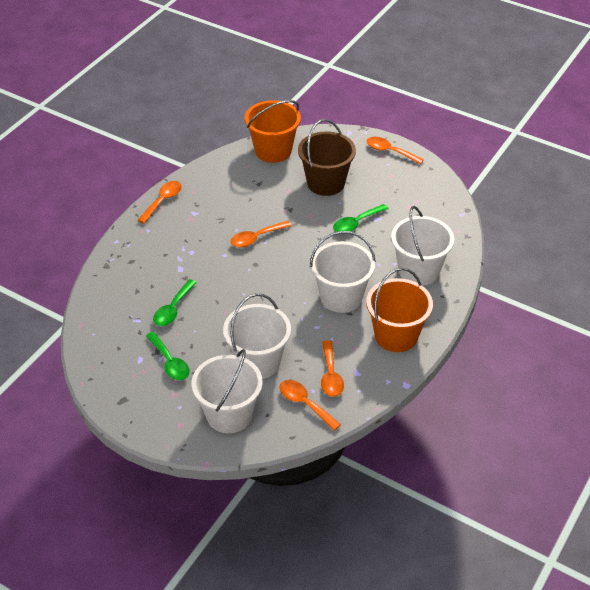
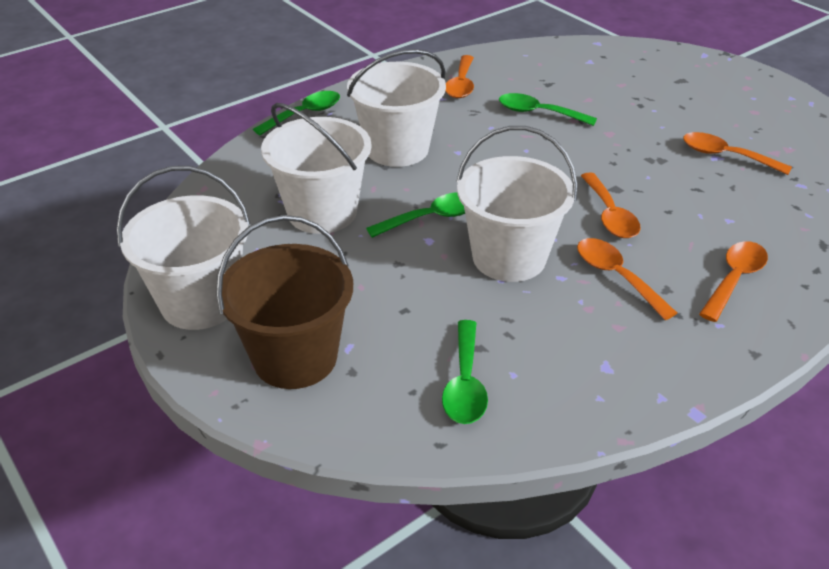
green spoon: 3 -> 4
orange bucket: 2 -> 0

